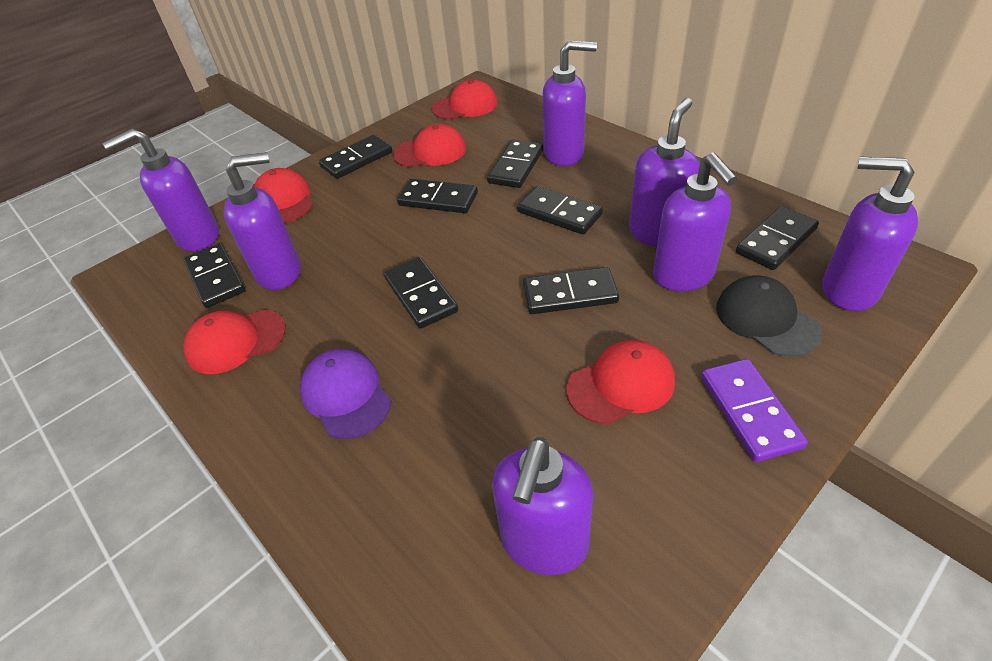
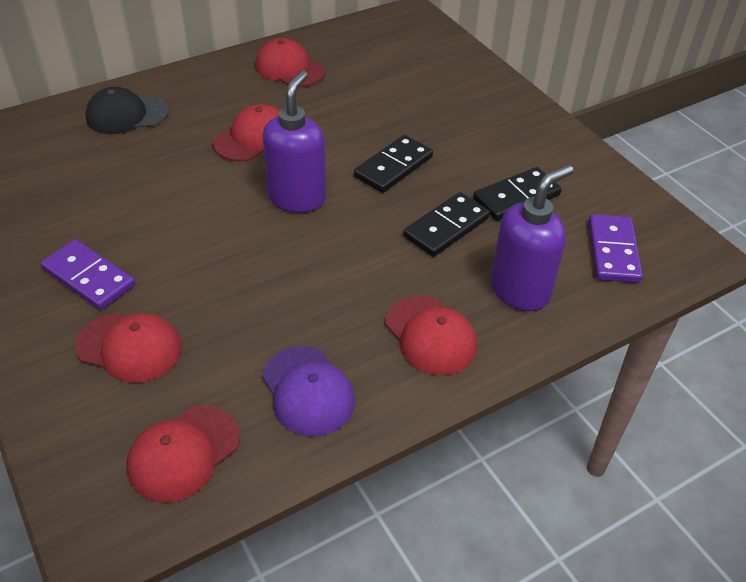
black domino: 8 -> 3
purple domino: 1 -> 2
purple soap dispenser: 7 -> 2

